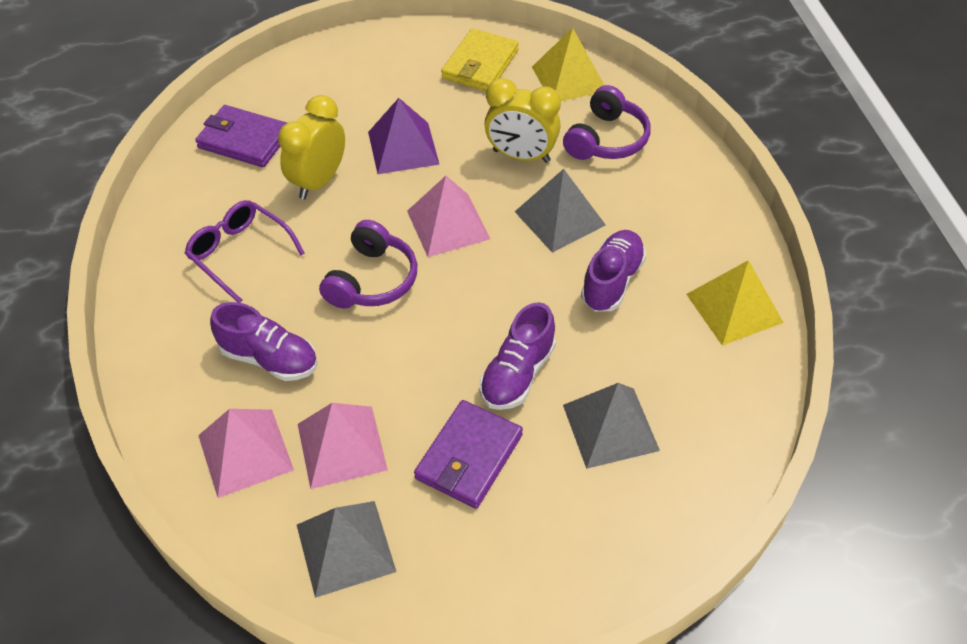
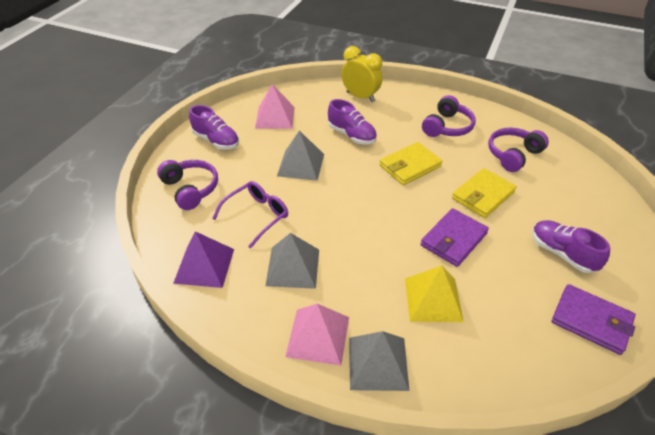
pink pyramid: 3 -> 2
purple headphones: 2 -> 3
yellow clock: 2 -> 1
yellow pyramid: 2 -> 1
yellow wallet: 1 -> 2

